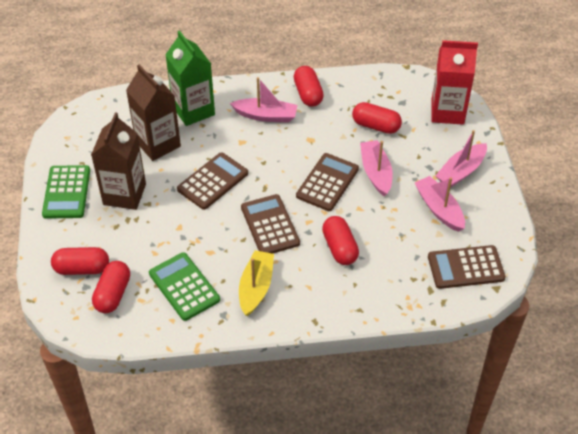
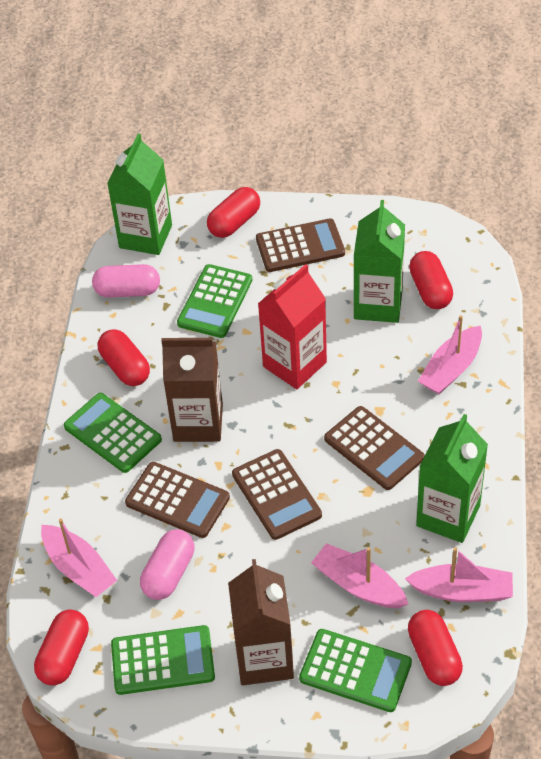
green calculator: 2 -> 4
green carton: 1 -> 3
pink capsule: 0 -> 2
yellow boat: 1 -> 0

